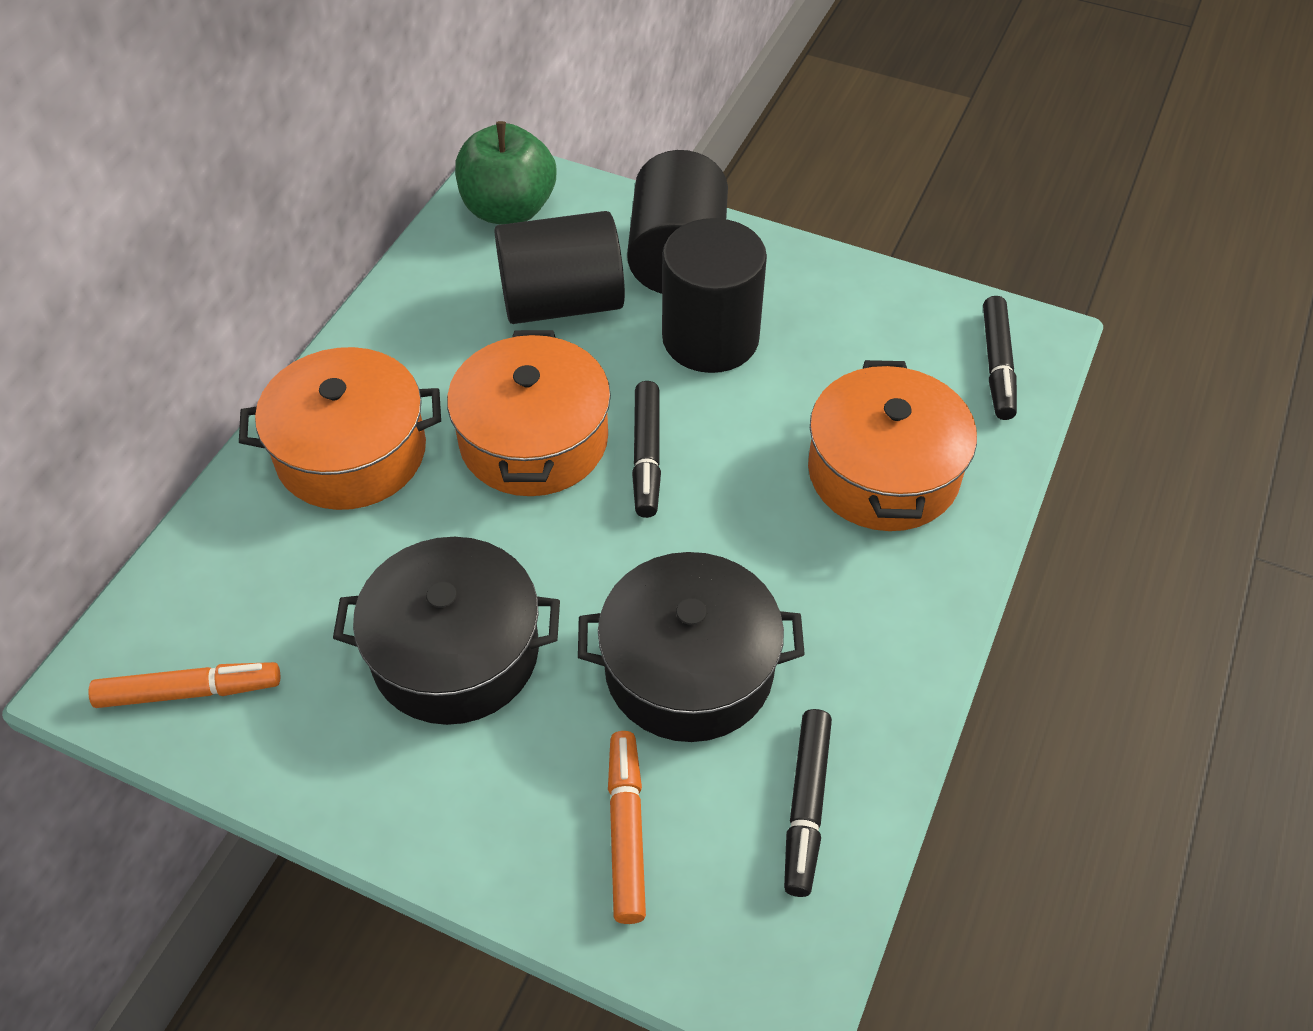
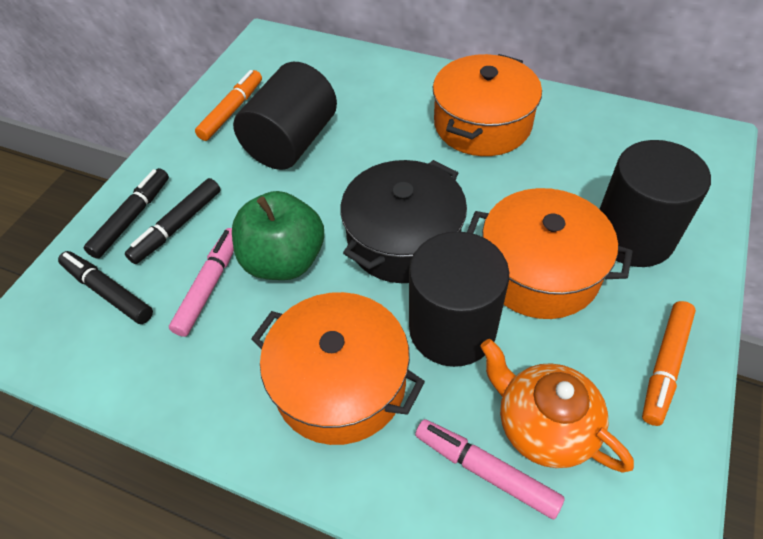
black pot: 2 -> 1
orange teapot: 0 -> 1
pink marker: 0 -> 2

